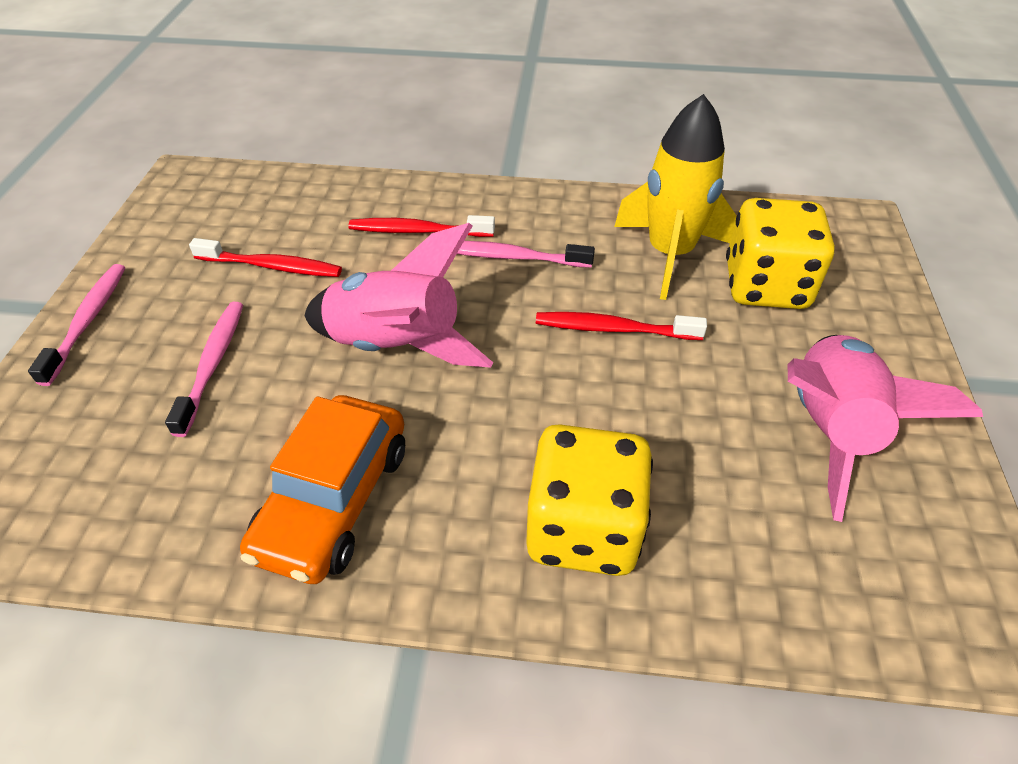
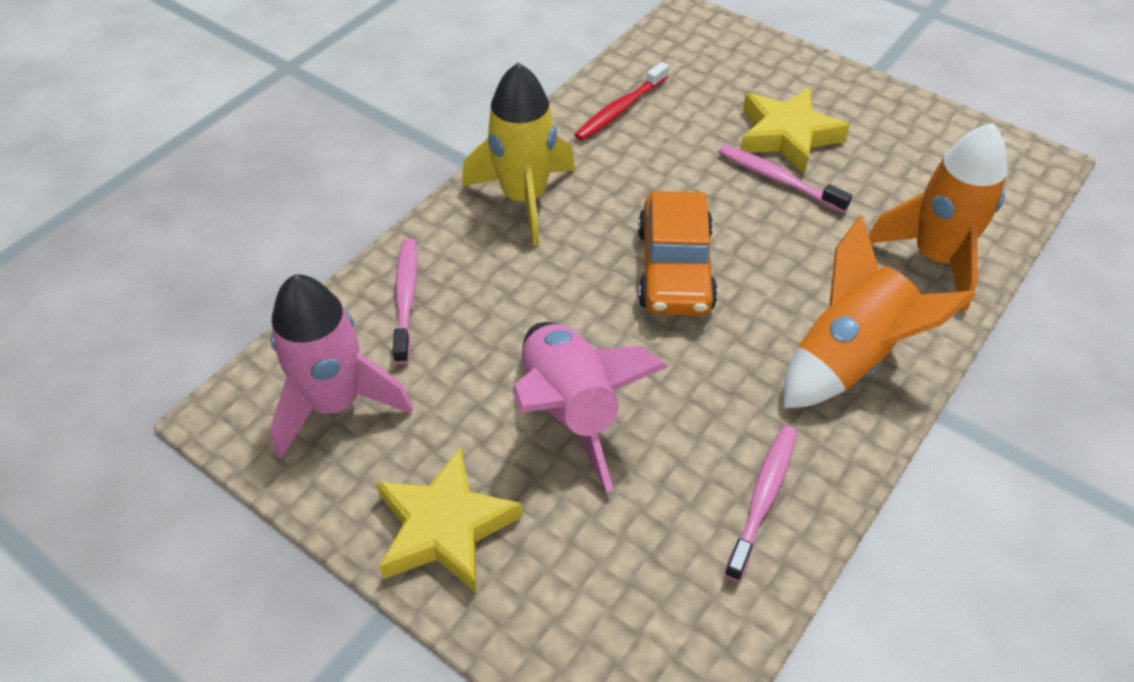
orange rocket: 0 -> 2
red toothbrush: 3 -> 1
yellow dice: 2 -> 0
yellow star: 0 -> 2

